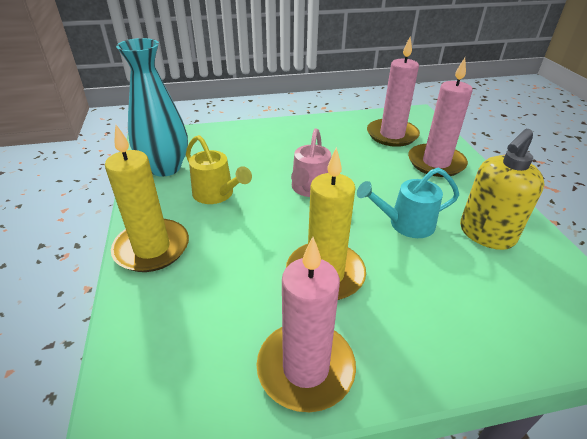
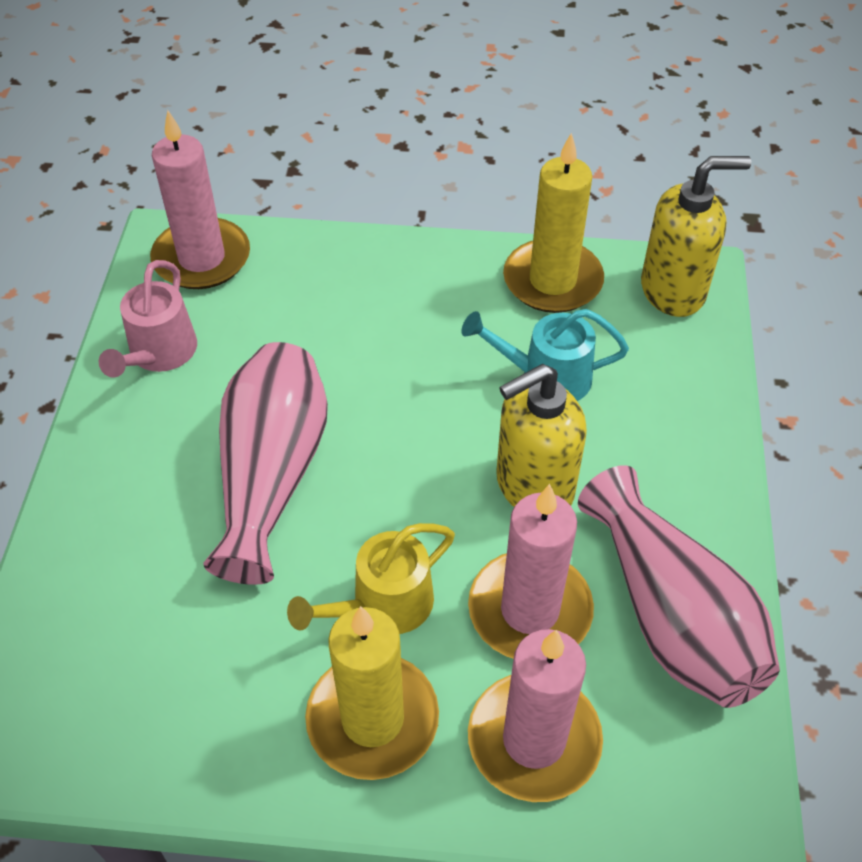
pink vase: 0 -> 2
turquoise vase: 1 -> 0
yellow soap dispenser: 1 -> 2

